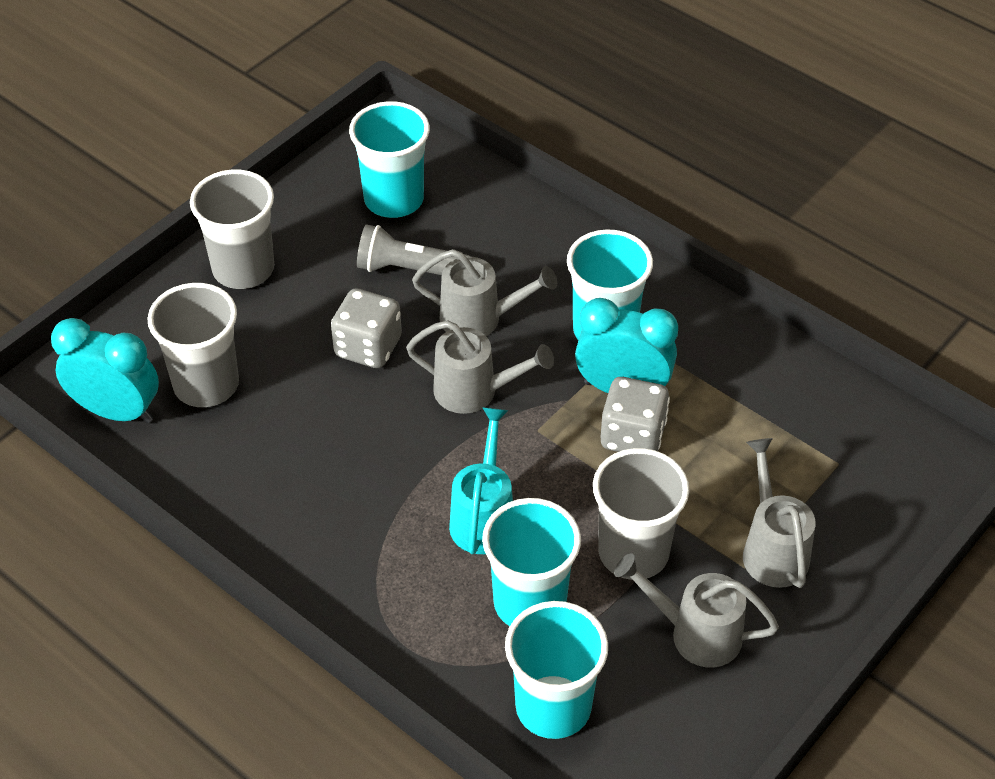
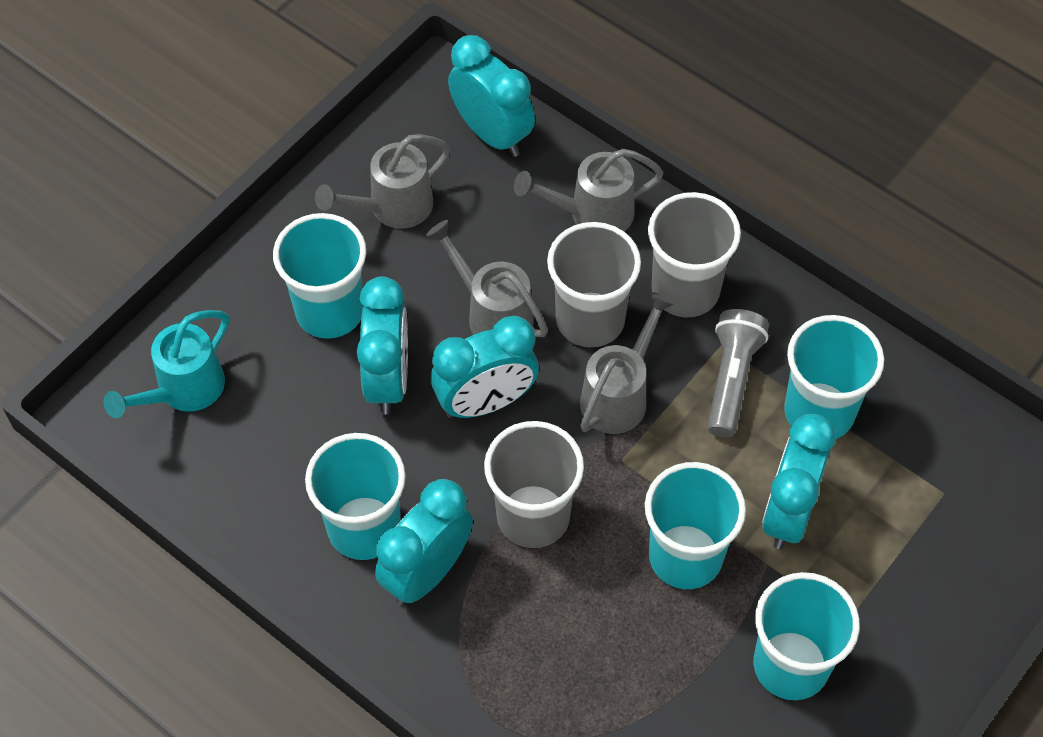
grey dice: 2 -> 0
turquoise clock: 2 -> 5
turquoise cup: 4 -> 5

